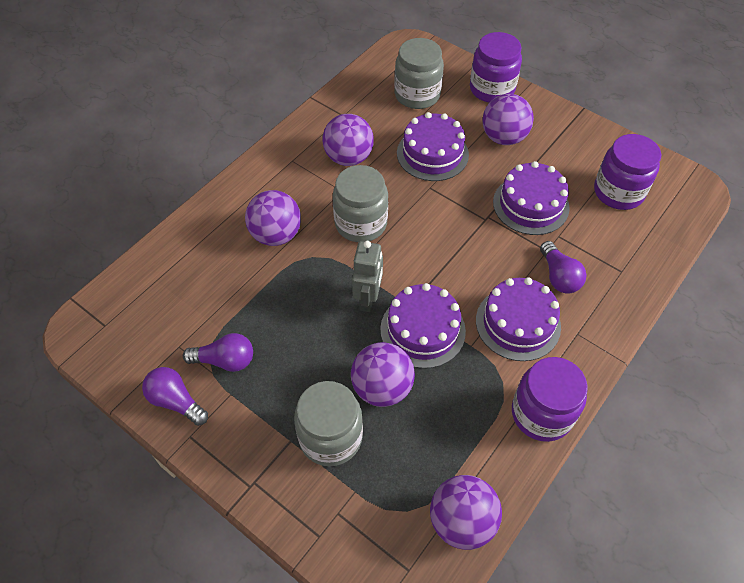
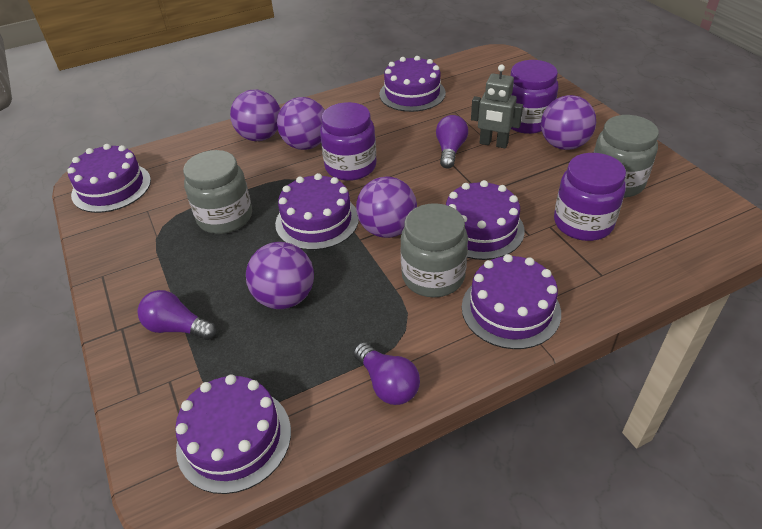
purple cake: 4 -> 6

